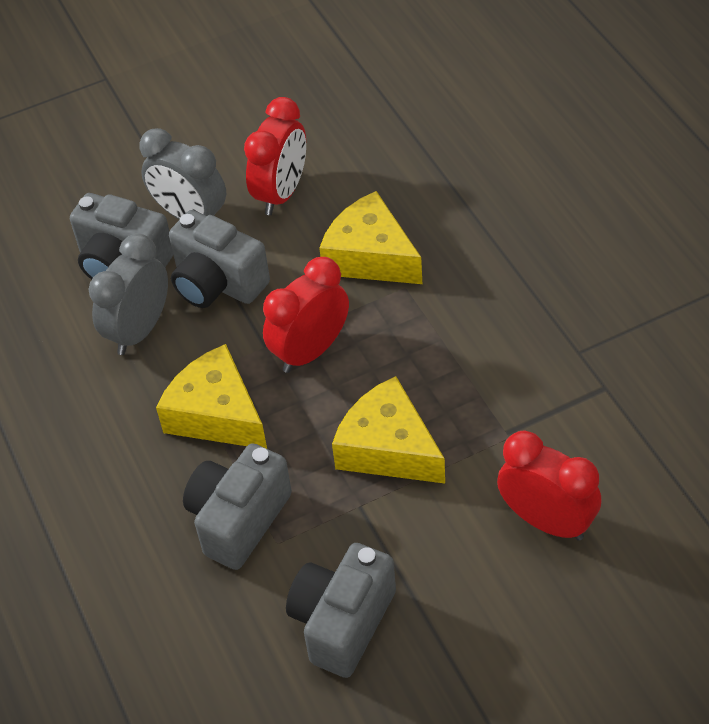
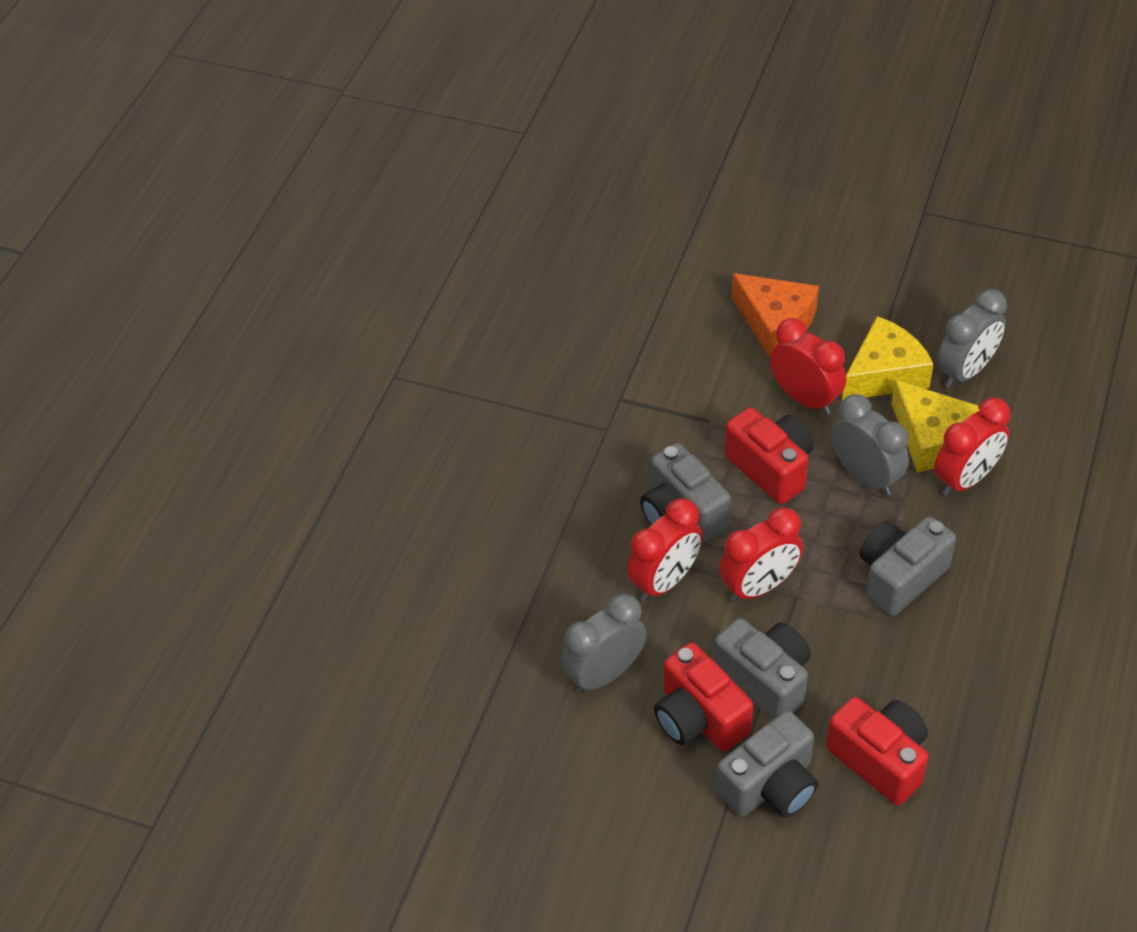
grey clock: 2 -> 3
orange cheese: 0 -> 1
red camera: 0 -> 3
red clock: 3 -> 4
yellow cheese: 3 -> 2

